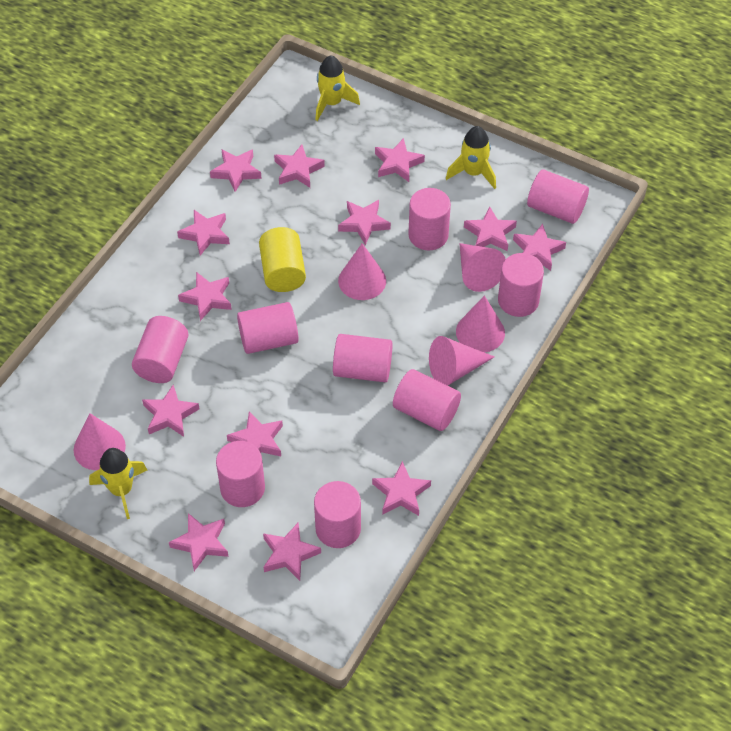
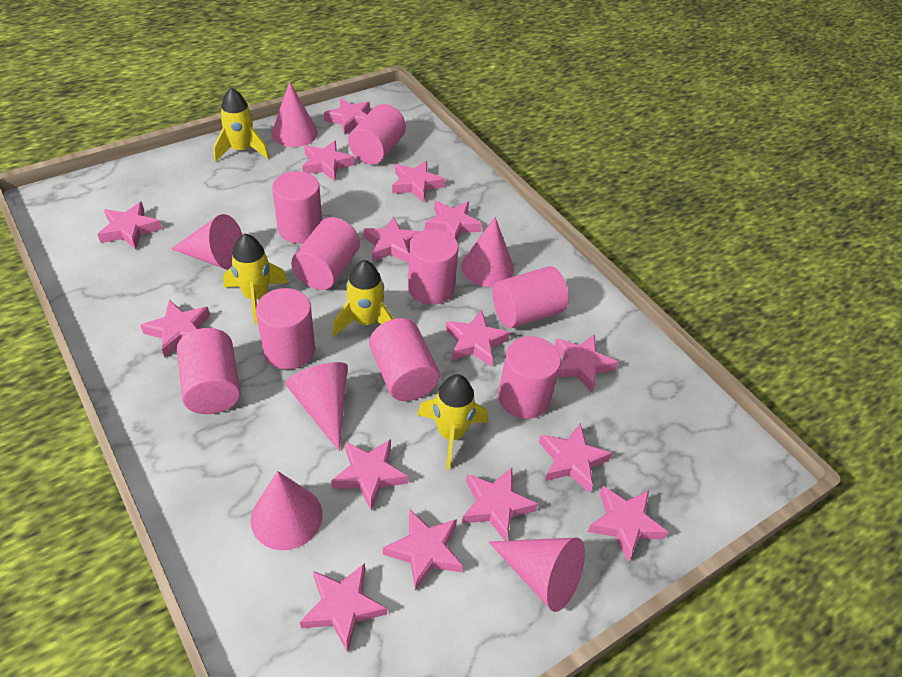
pink cone: 5 -> 6
pink star: 13 -> 15
yellow cylinder: 1 -> 0
yellow rocket: 3 -> 4

